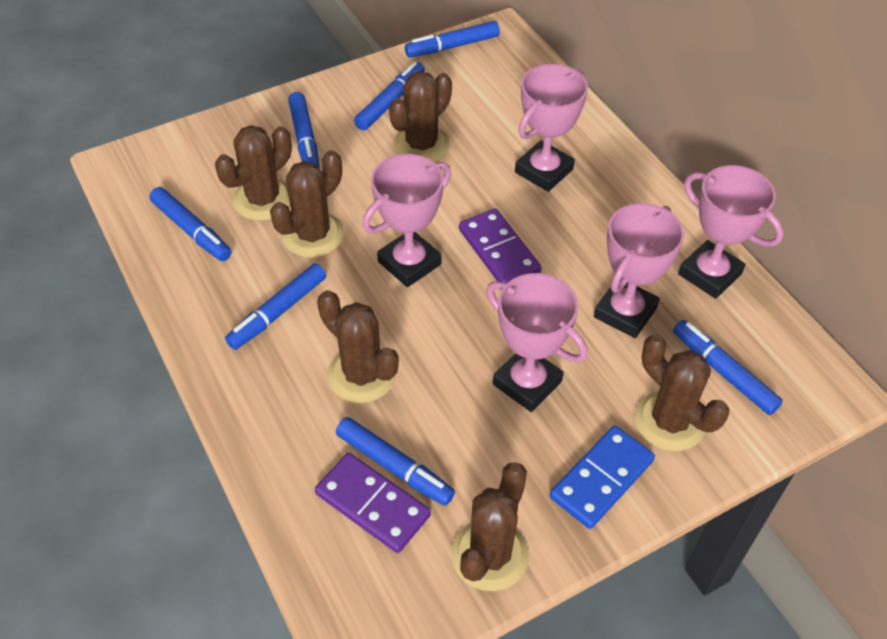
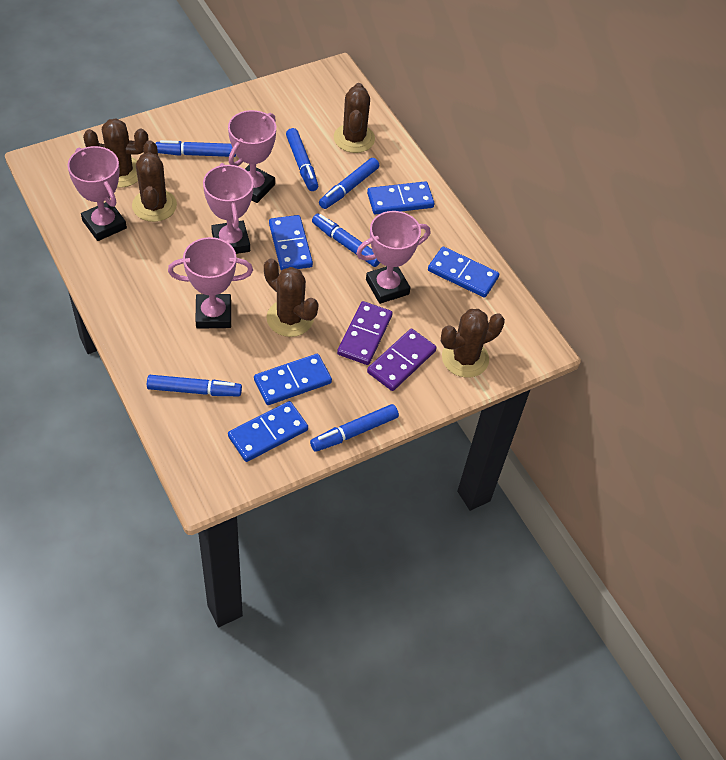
blue domino: 1 -> 5
blue marker: 7 -> 6
brown cactus: 6 -> 5

